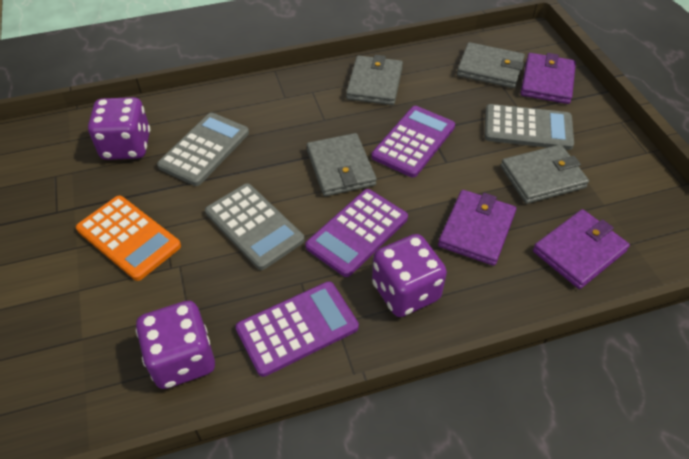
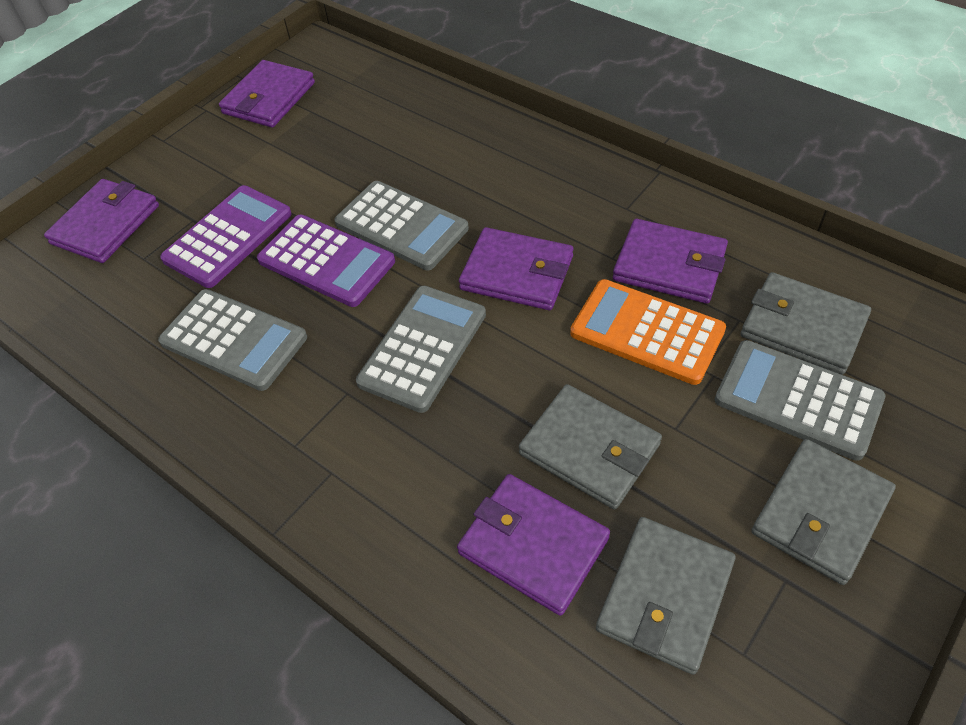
grey calculator: 3 -> 4
purple calculator: 3 -> 2
purple dice: 3 -> 0
purple wallet: 3 -> 5

